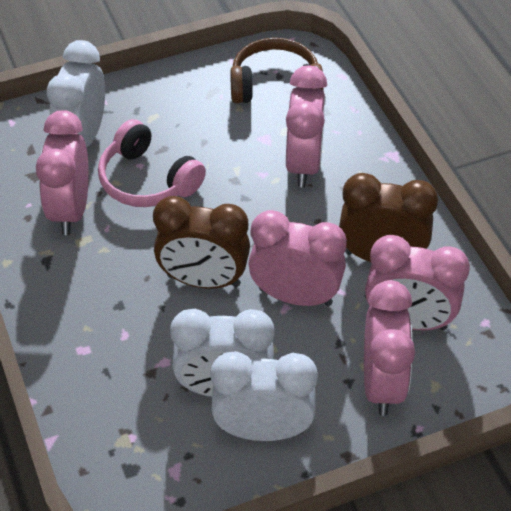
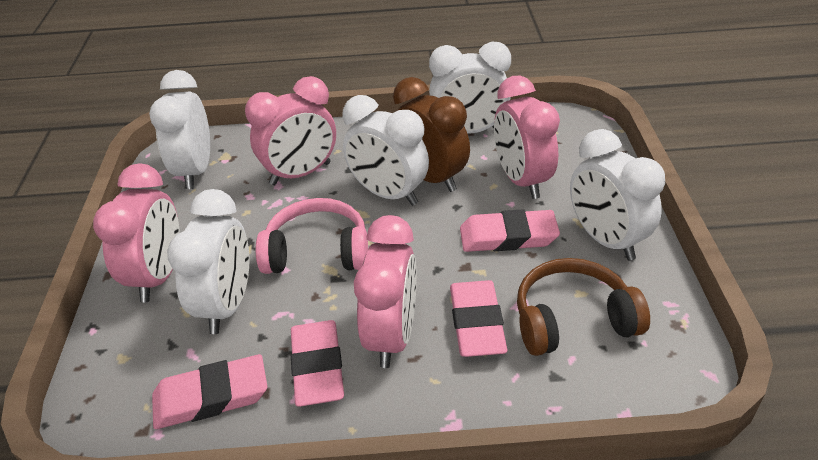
brown clock: 2 -> 1
pink clock: 5 -> 4
pink eraser: 0 -> 4
white clock: 3 -> 5

